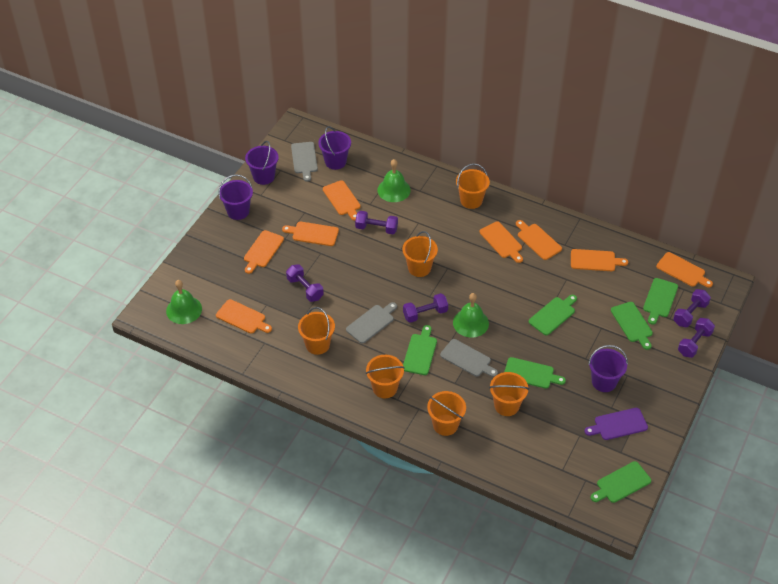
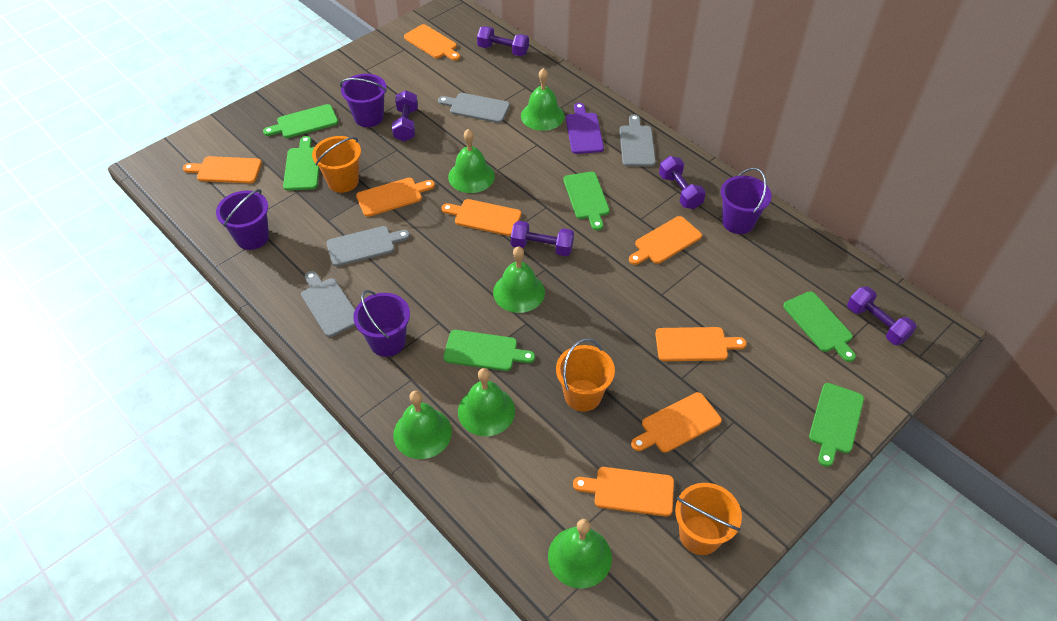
green bell: 3 -> 6
grey cutting board: 3 -> 4
orange bucket: 6 -> 3

